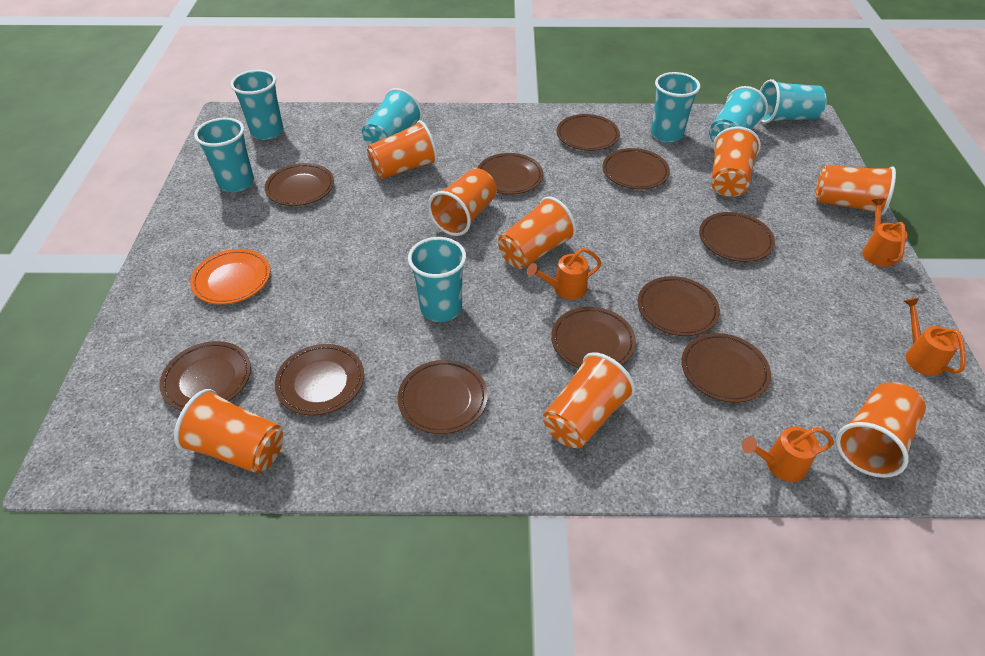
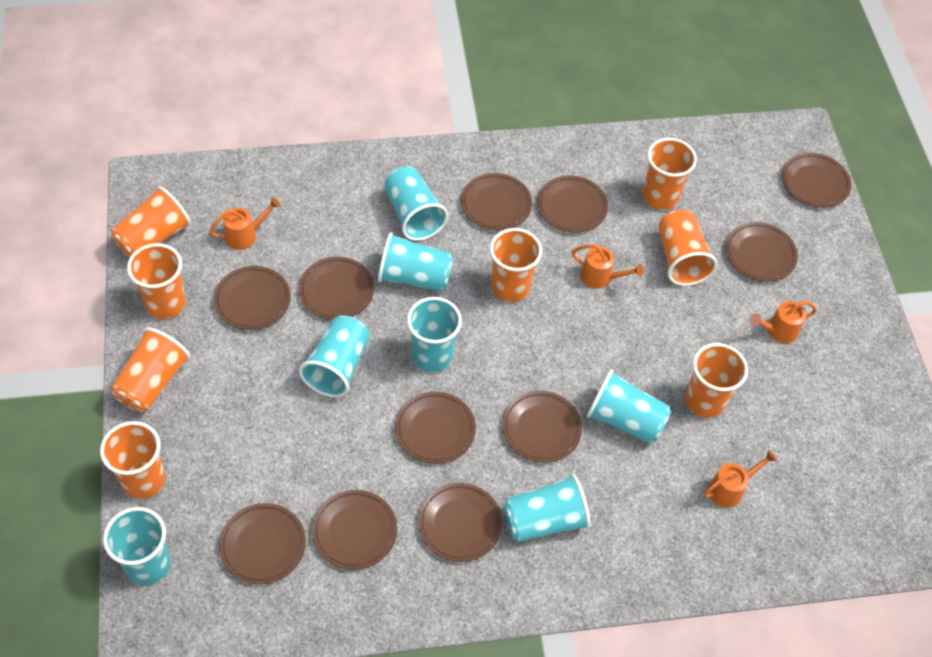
orange plate: 1 -> 0

